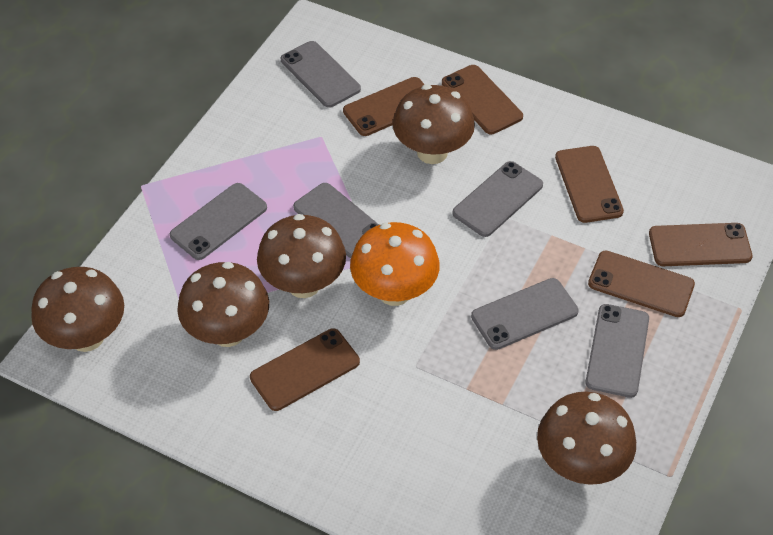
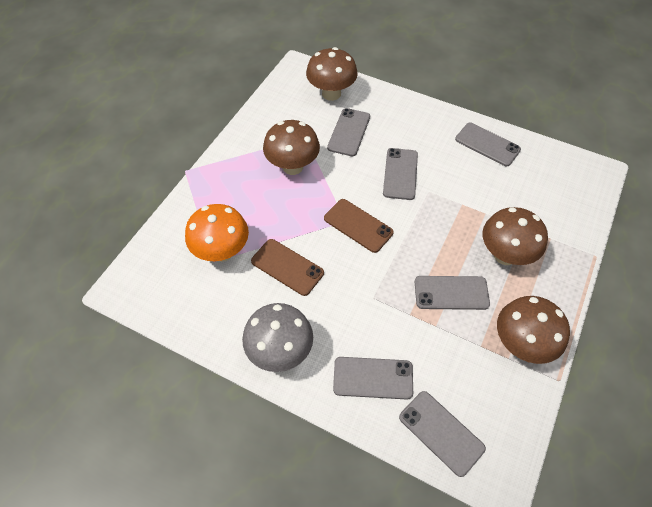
brown mushroom: 5 -> 4
brown phone: 6 -> 2
grey mushroom: 0 -> 1

